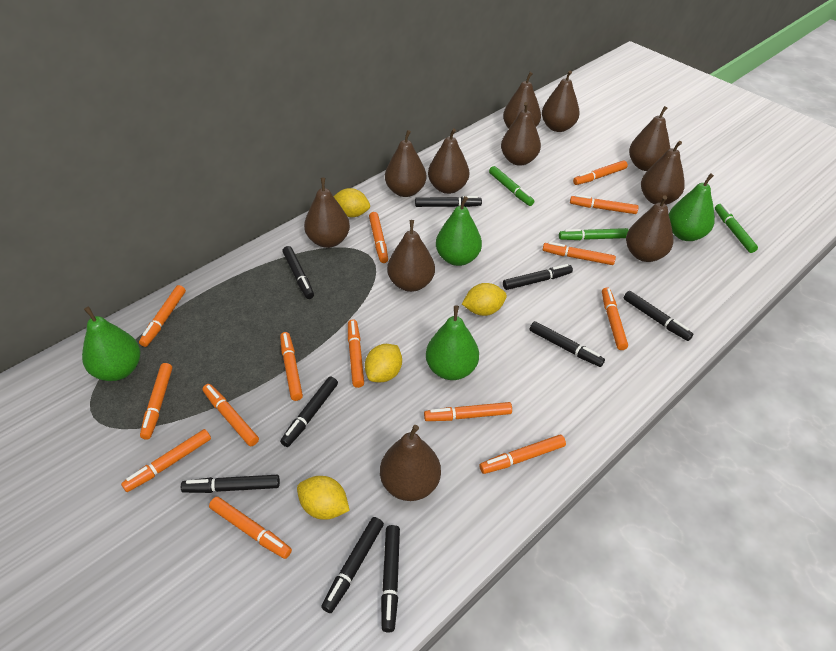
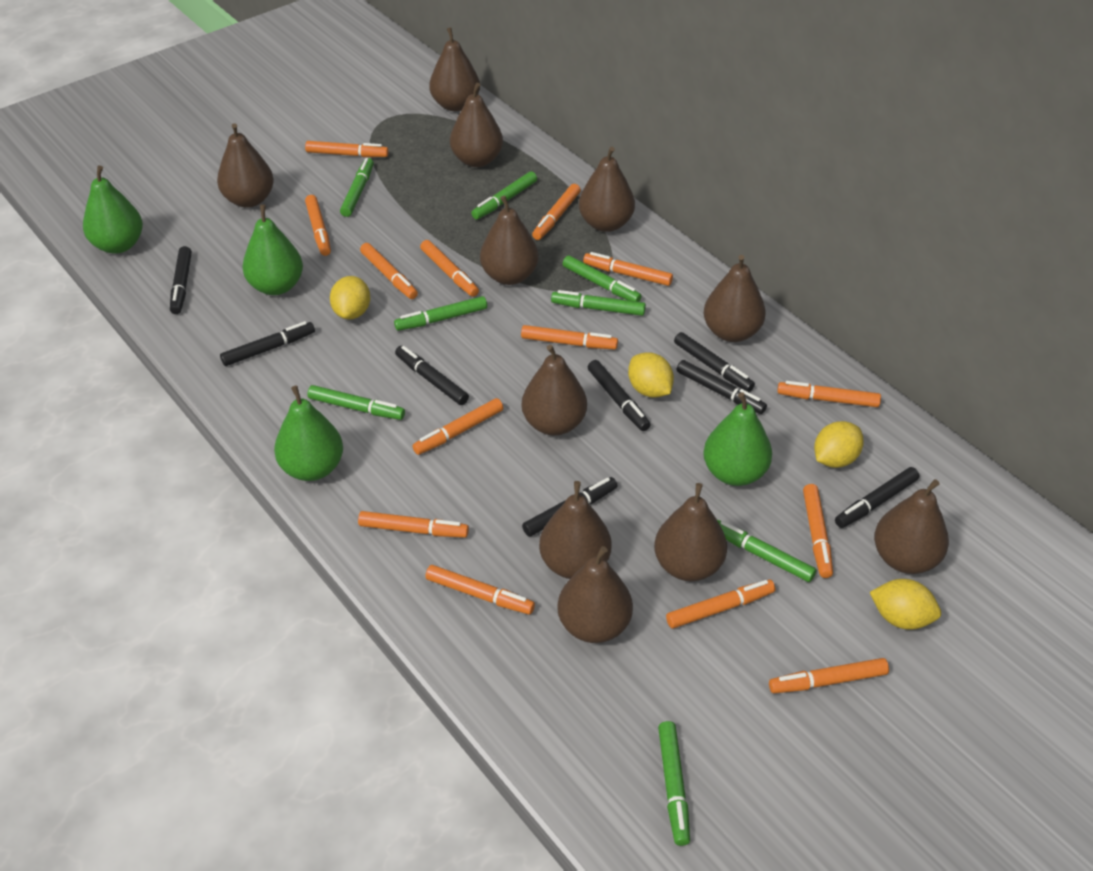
black marker: 9 -> 8
green marker: 3 -> 8

